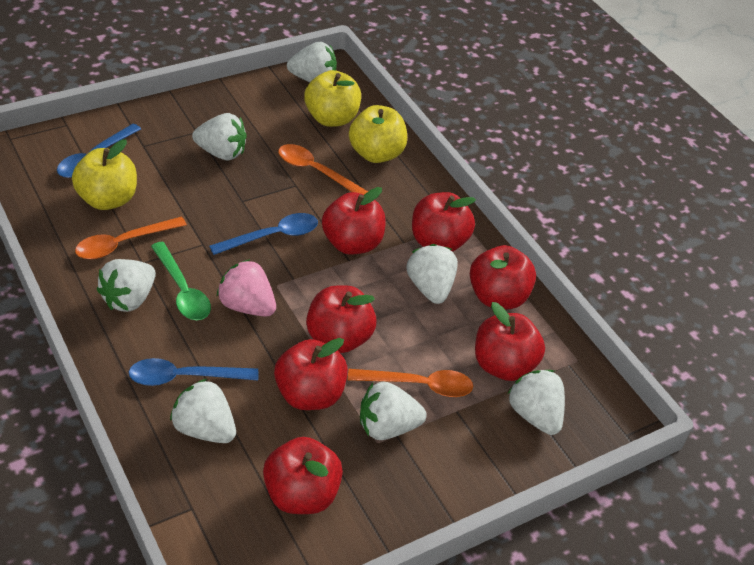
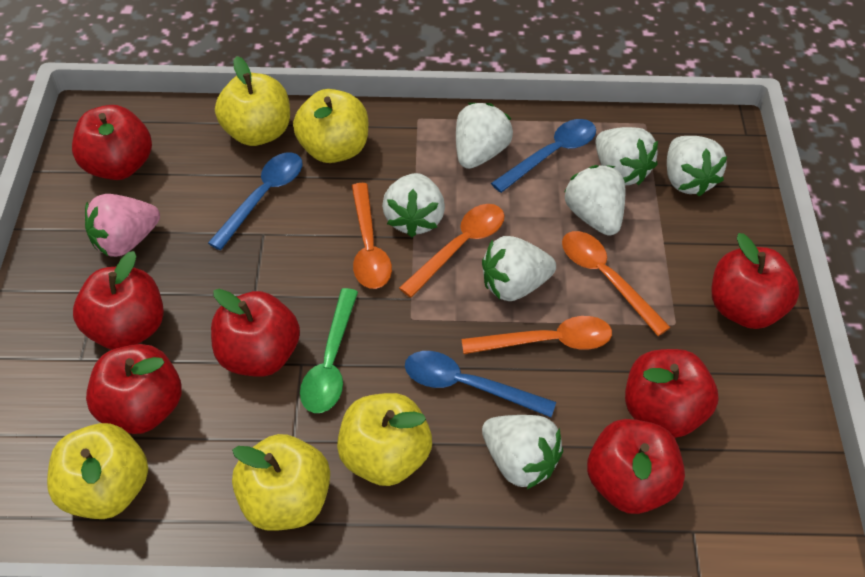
orange spoon: 3 -> 4
yellow apple: 3 -> 5

